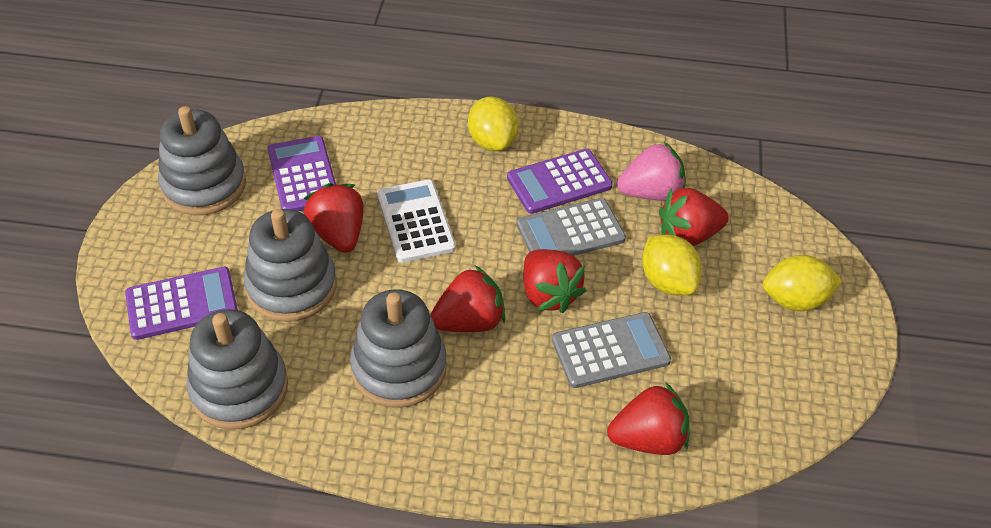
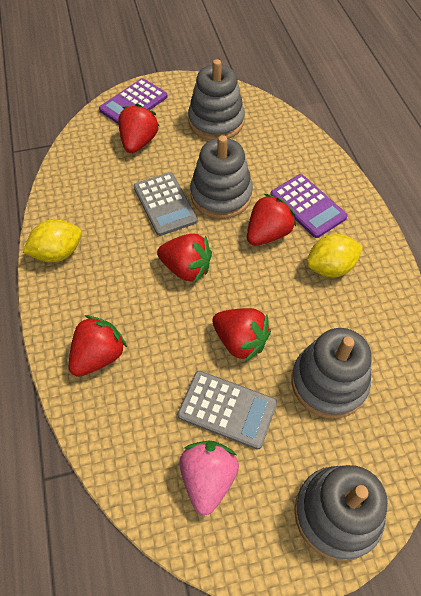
purple calculator: 3 -> 2
white calculator: 1 -> 0
yellow lemon: 3 -> 2

